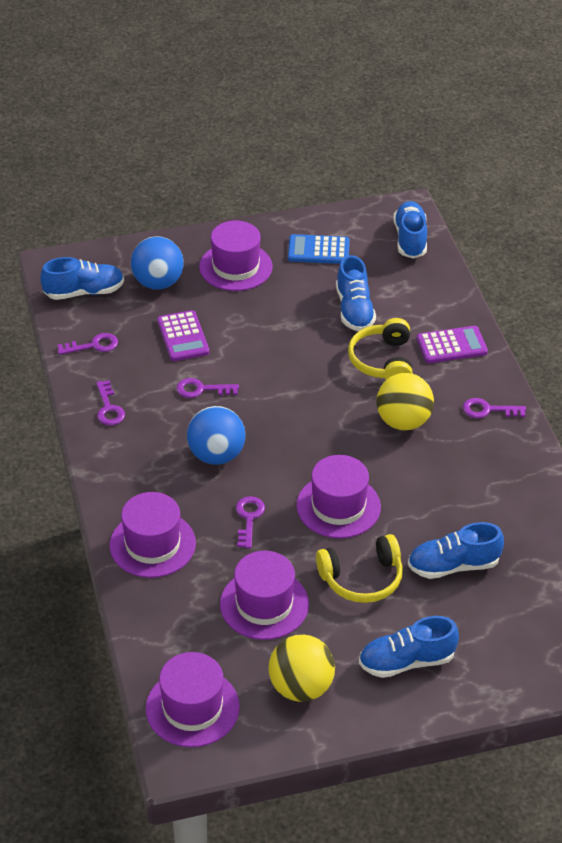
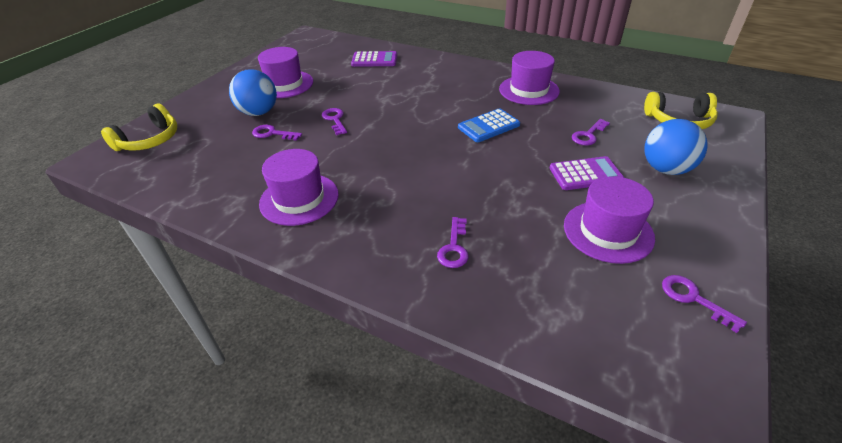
blue shoe: 5 -> 0
purple hat: 5 -> 4
yellow ball: 2 -> 0

